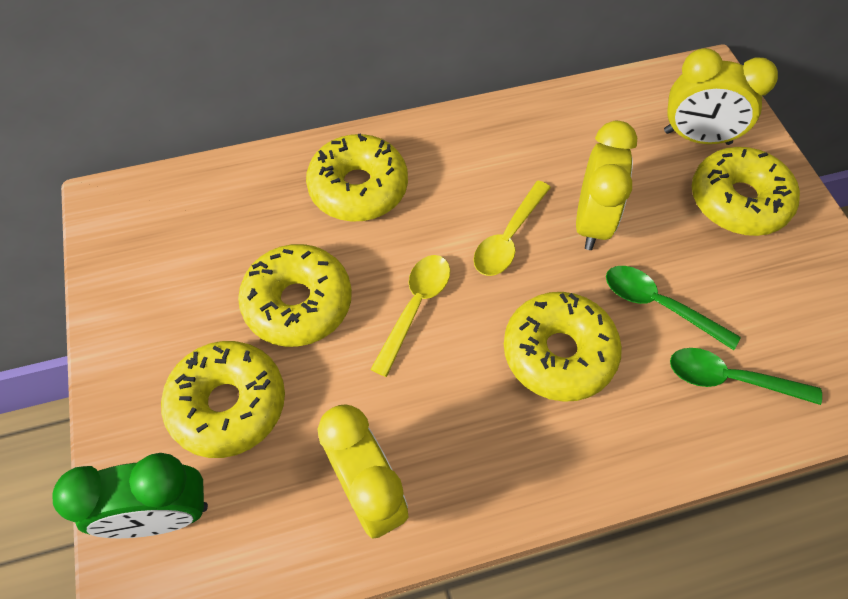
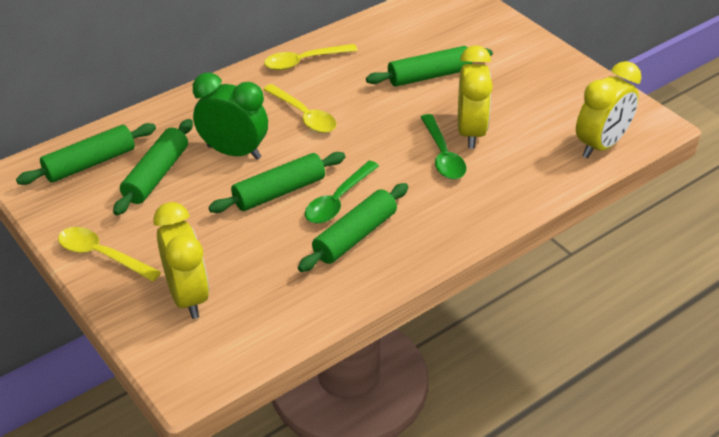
green rolling pin: 0 -> 5
yellow donut: 5 -> 0
yellow spoon: 2 -> 3

